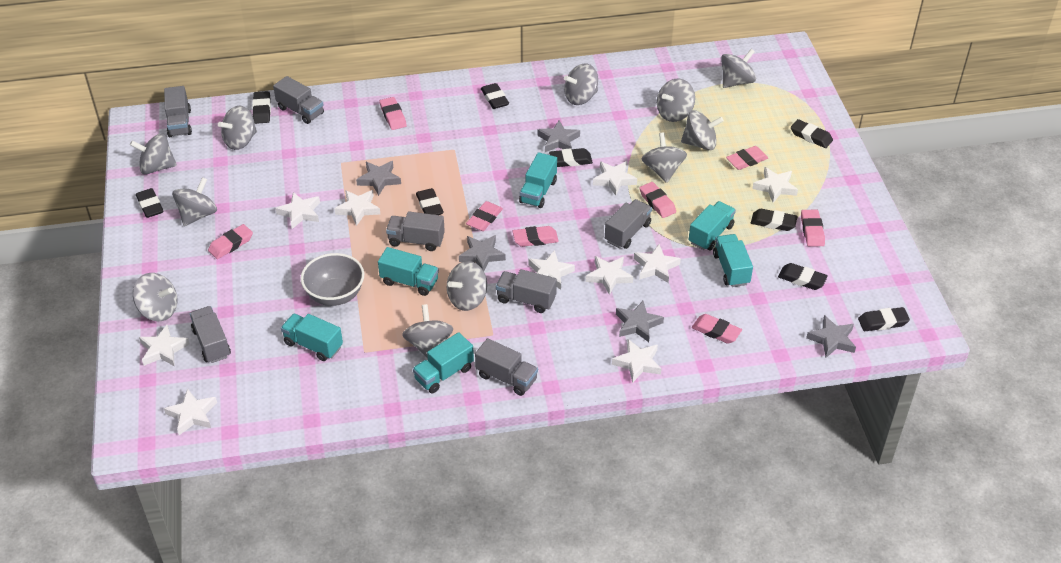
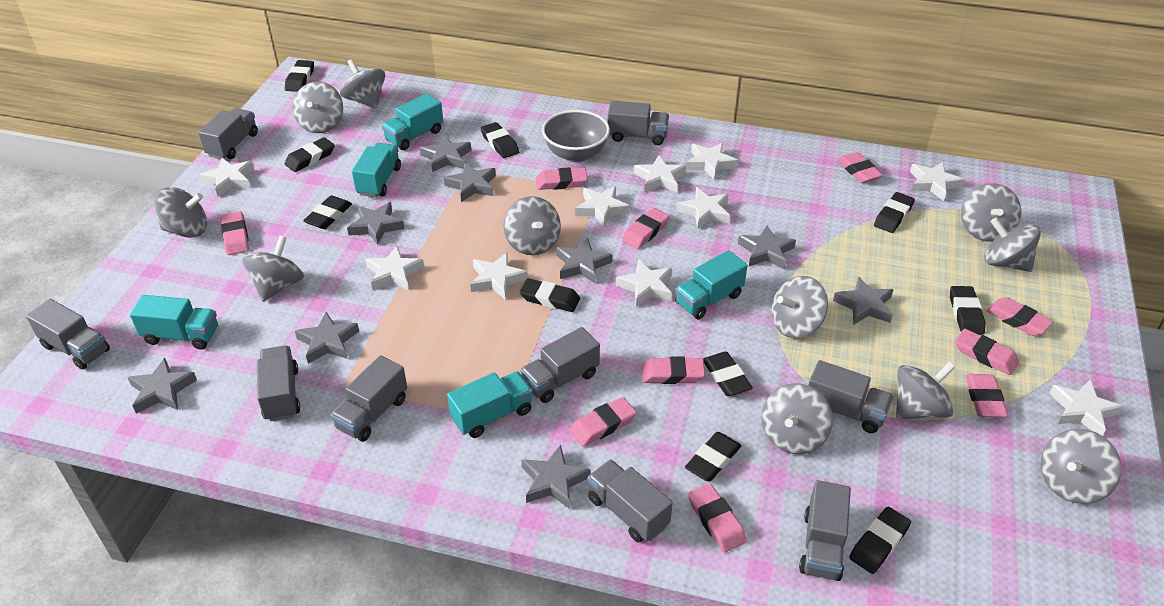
black eraser: 9 -> 10
grey star: 5 -> 9
grey truck: 7 -> 9
pink eraser: 8 -> 10
turquoise truck: 6 -> 5

